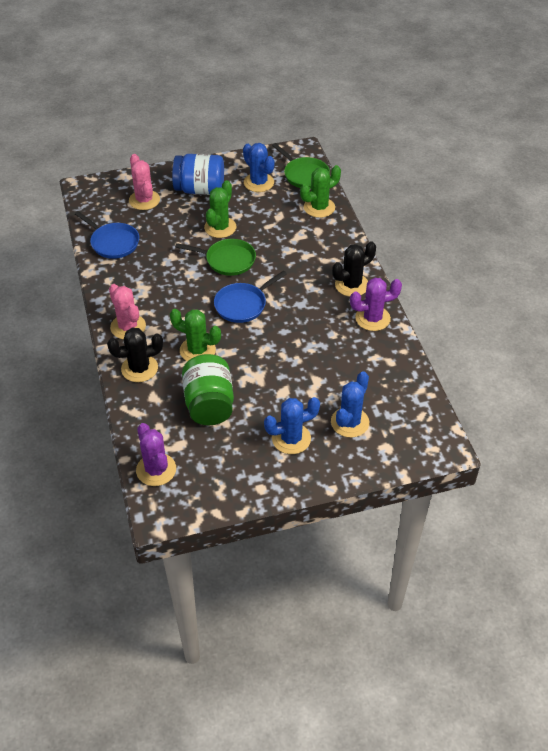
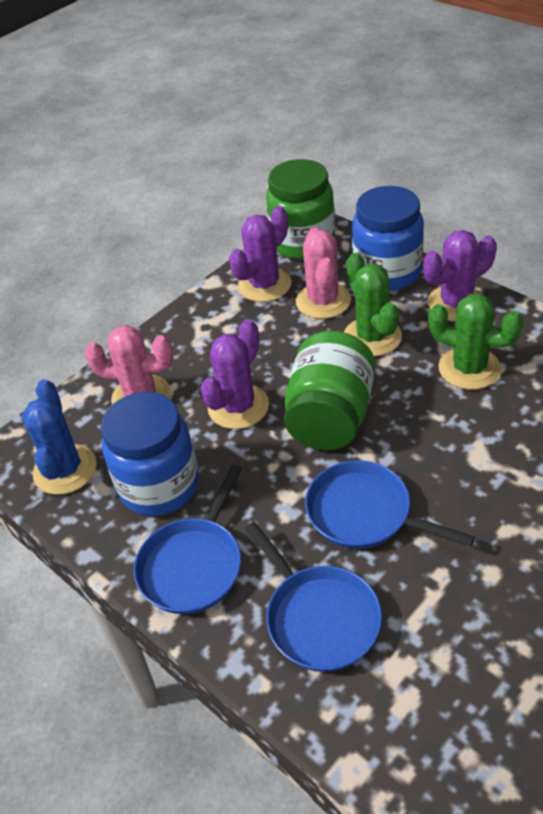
black cactus: 2 -> 0
blue cactus: 3 -> 1
blue jar: 1 -> 2
blue pan: 2 -> 3
green cactus: 3 -> 2
green jar: 1 -> 2
green pan: 2 -> 0
purple cactus: 2 -> 3

